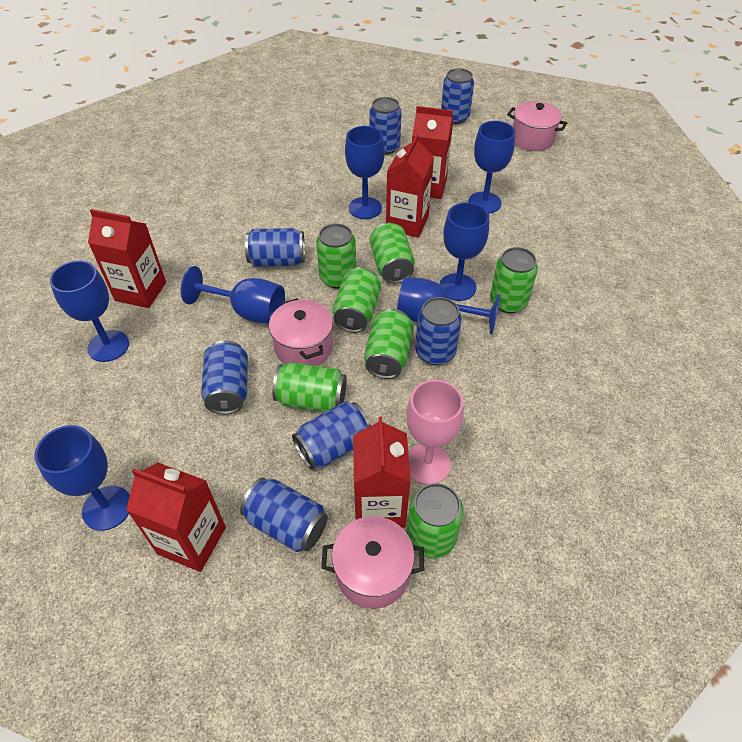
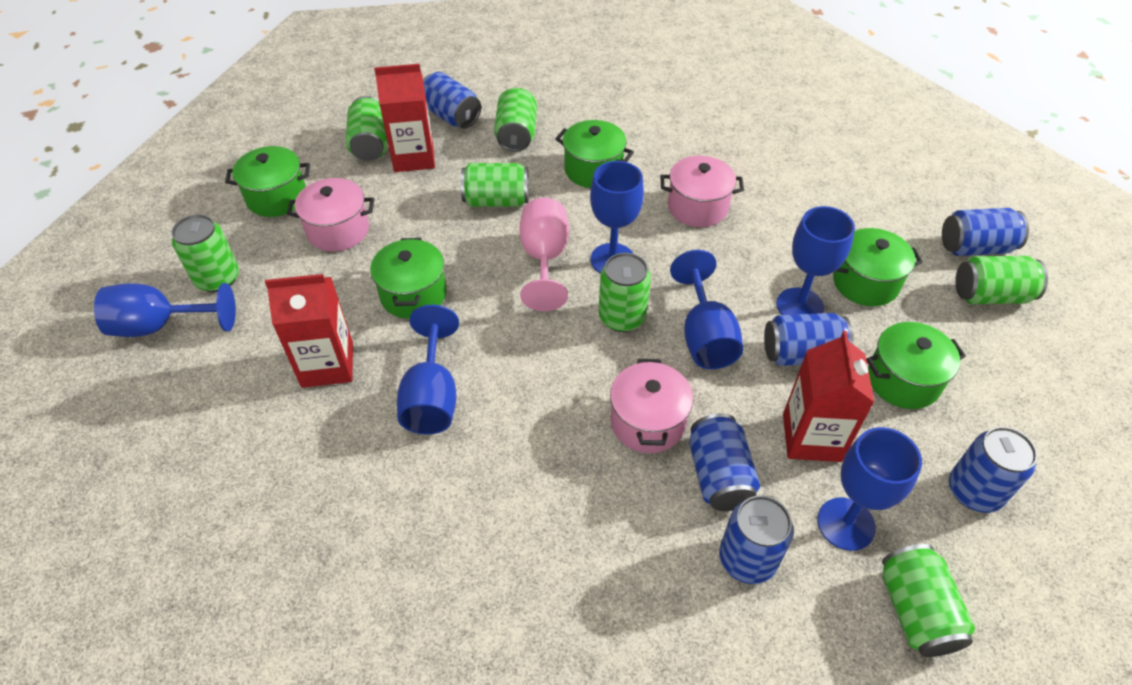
blue can: 7 -> 6
blue goblet: 7 -> 6
green pot: 0 -> 5
red carton: 5 -> 3

